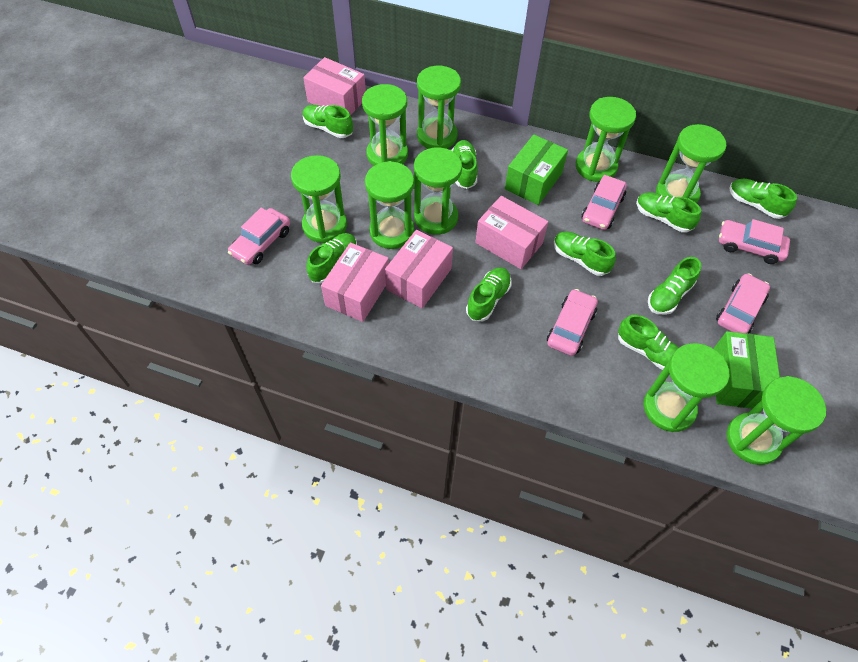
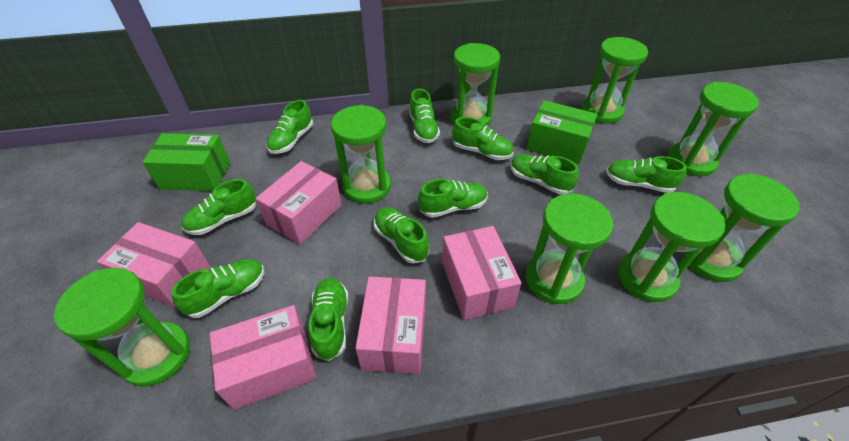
green hourglass: 9 -> 8
green shoe: 9 -> 10
pink box: 4 -> 5
pink car: 5 -> 0

